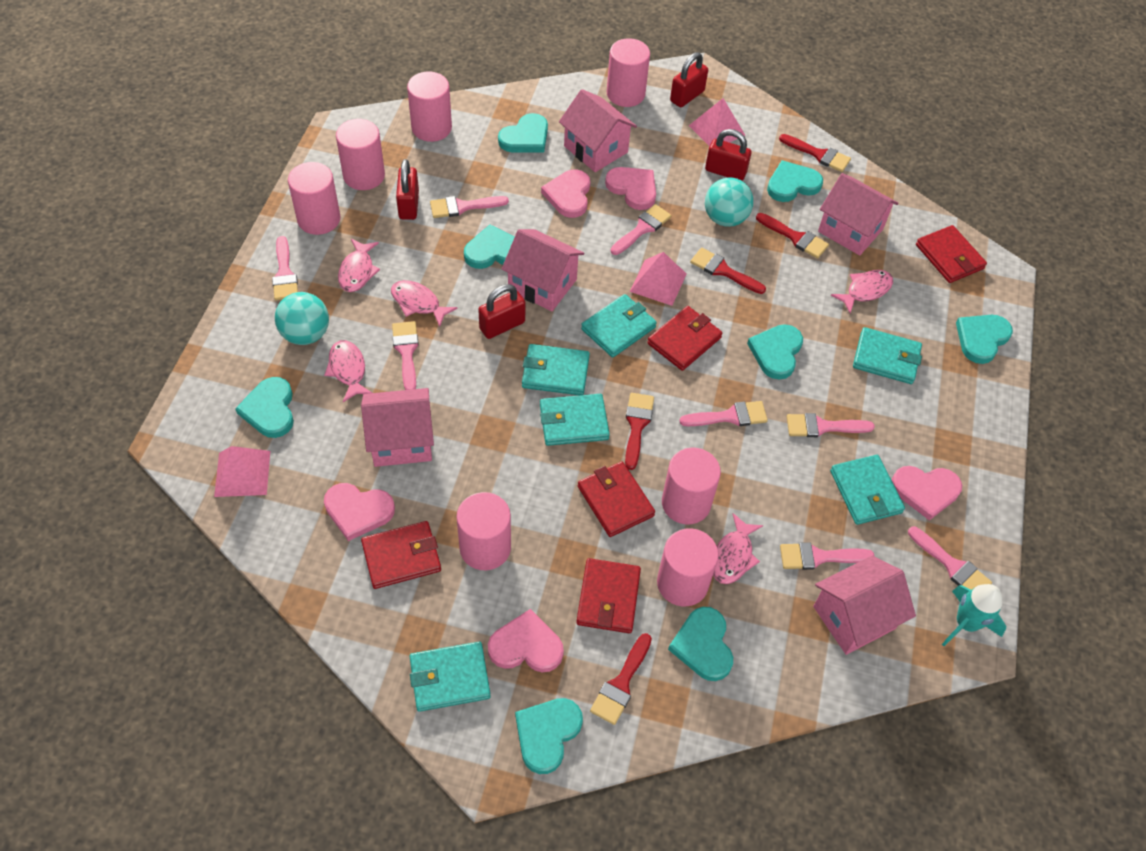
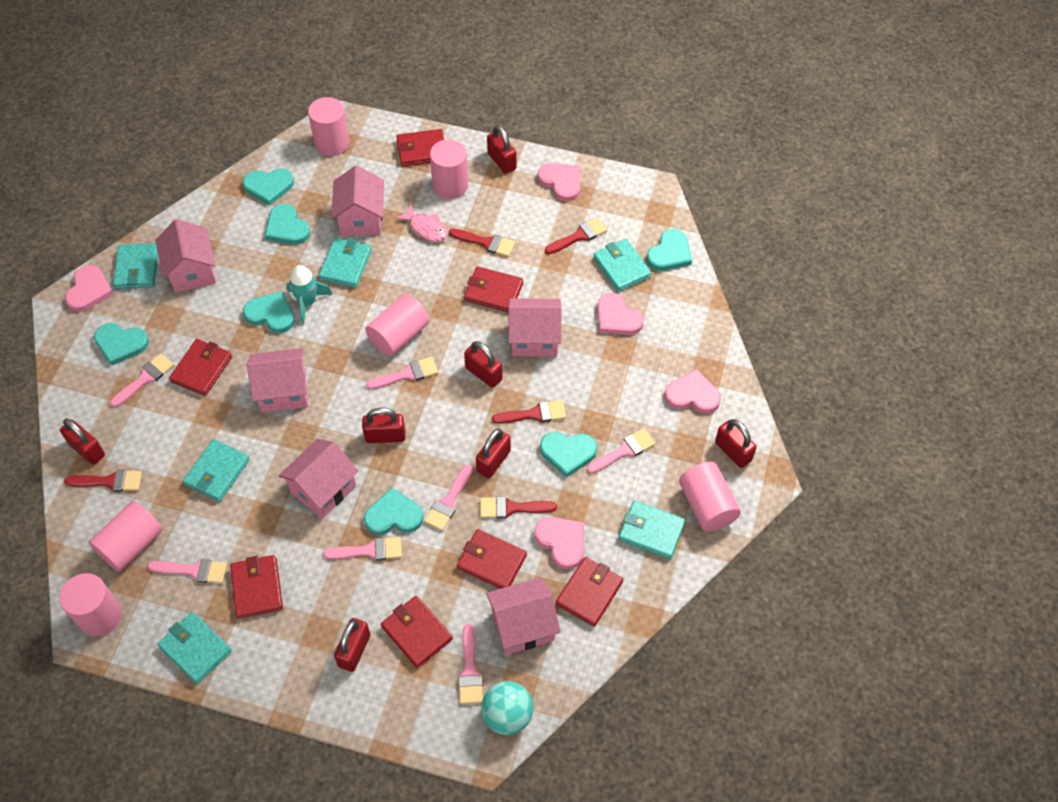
pink brush: 8 -> 7
pink cylinder: 7 -> 6
pink fish: 5 -> 1
pink house: 5 -> 6
pink pyramid: 3 -> 0
red padlock: 4 -> 7
red wallet: 5 -> 7
turquoise ball: 2 -> 1
turquoise heart: 8 -> 7

